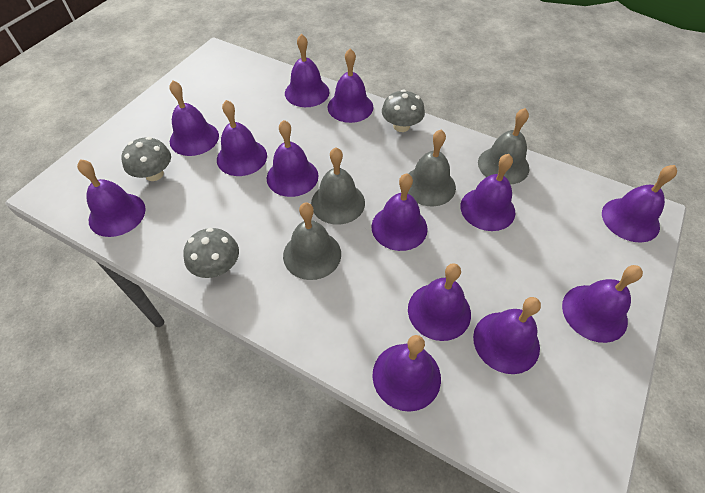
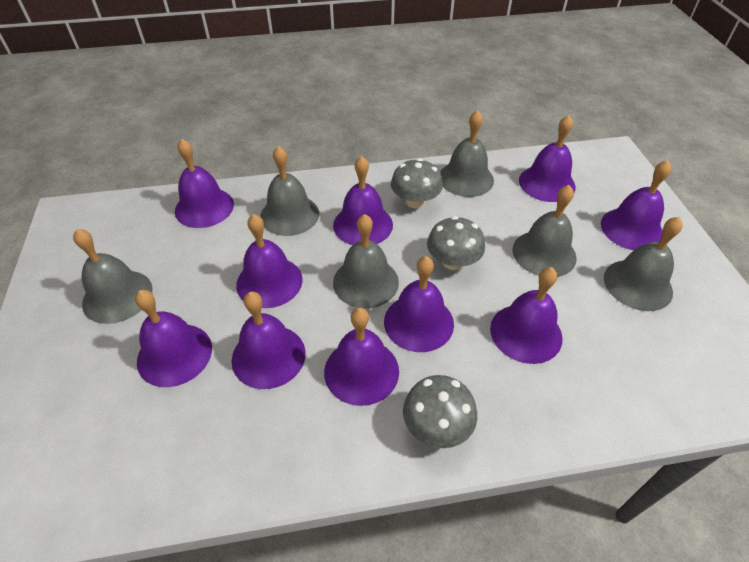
grey bell: 4 -> 6
purple bell: 13 -> 10

